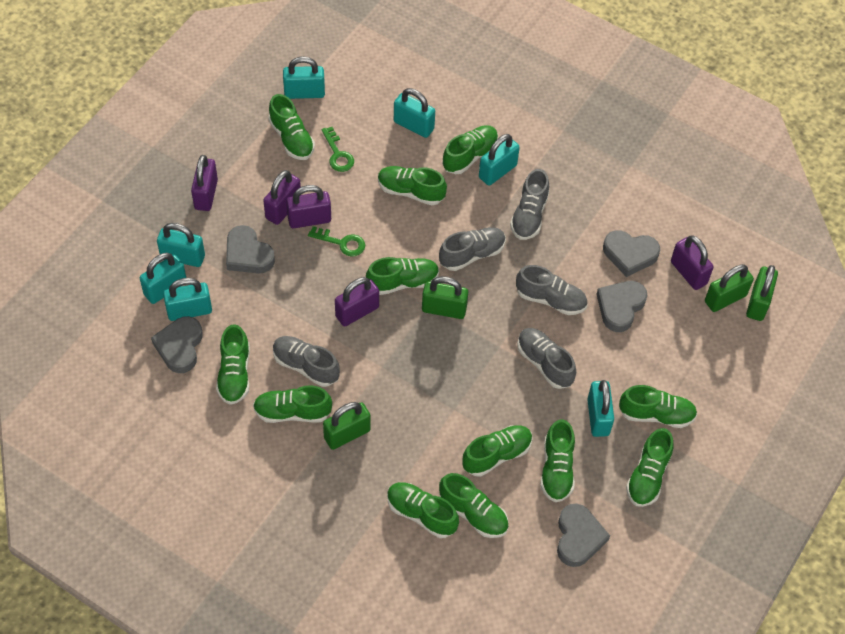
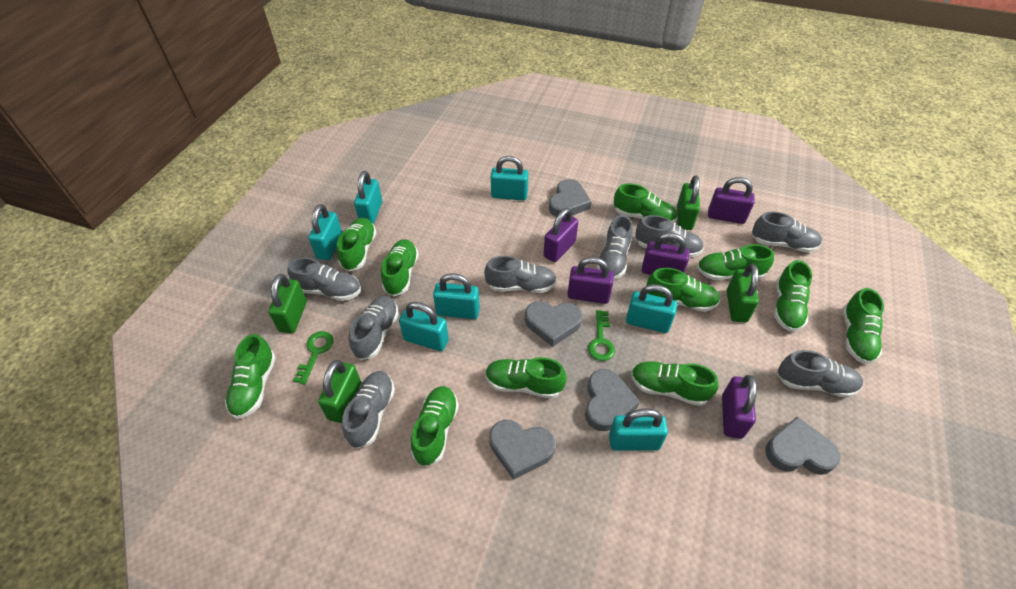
green shoe: 12 -> 11
grey shoe: 5 -> 8

